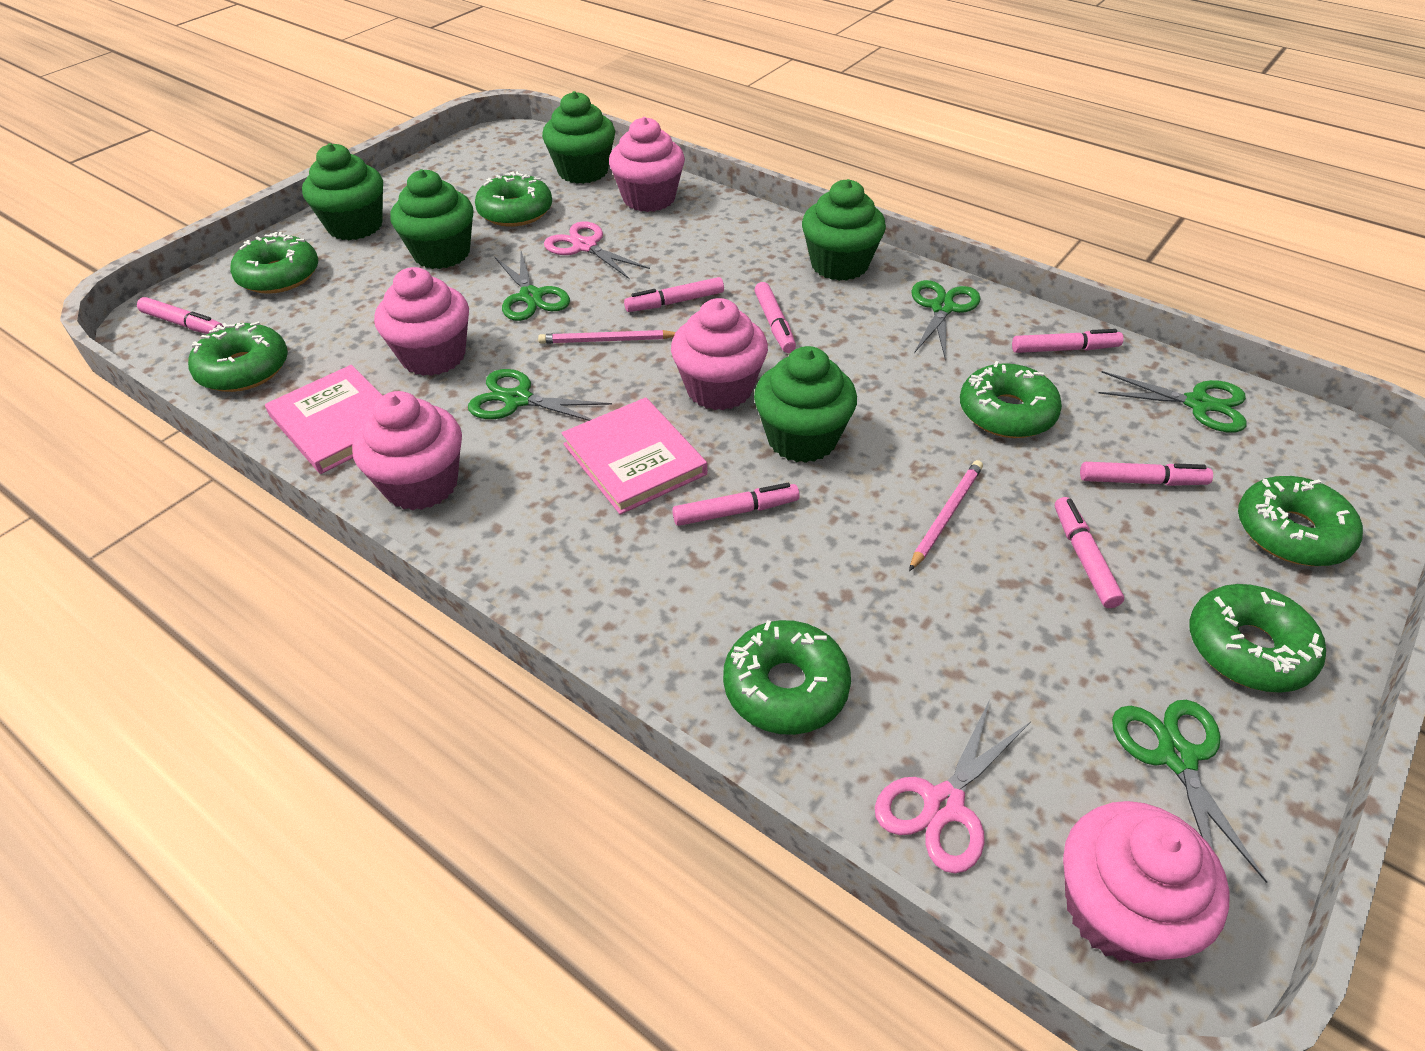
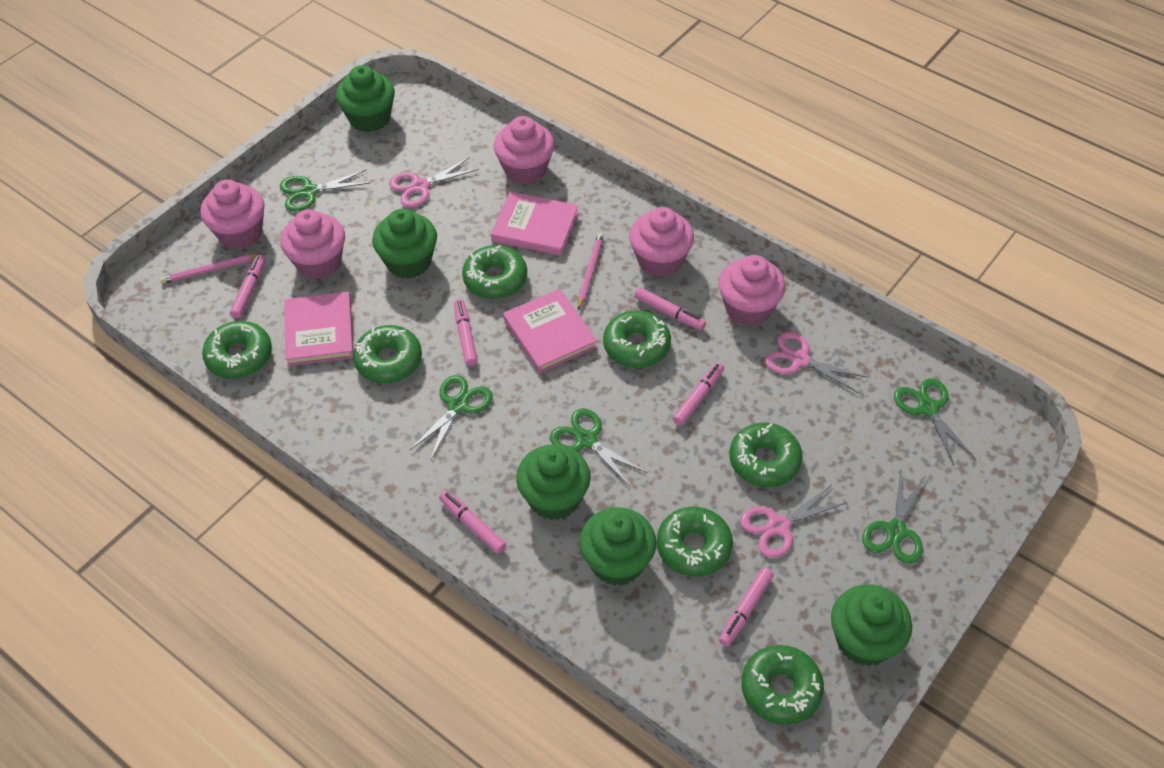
pink book: 2 -> 3
pink marker: 7 -> 6
pink scissors: 2 -> 3

